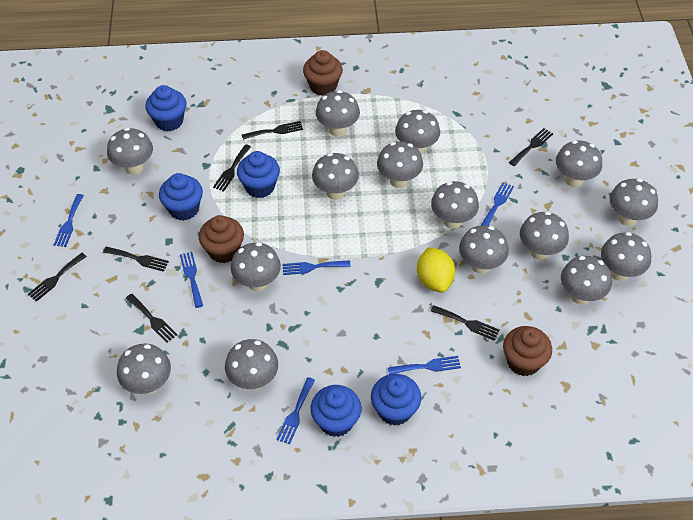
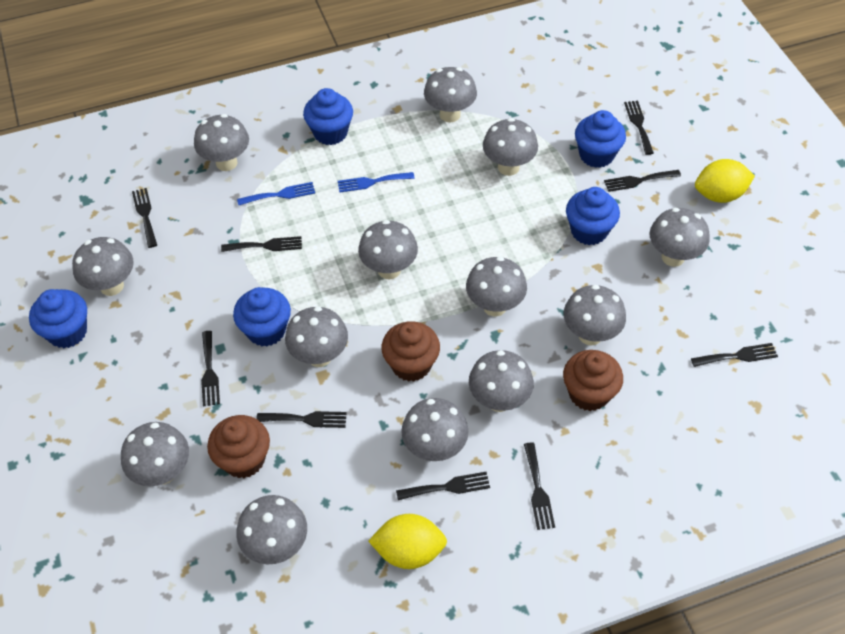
black fork: 7 -> 9
blue fork: 6 -> 2
grey mushroom: 15 -> 13
yellow lemon: 1 -> 2

